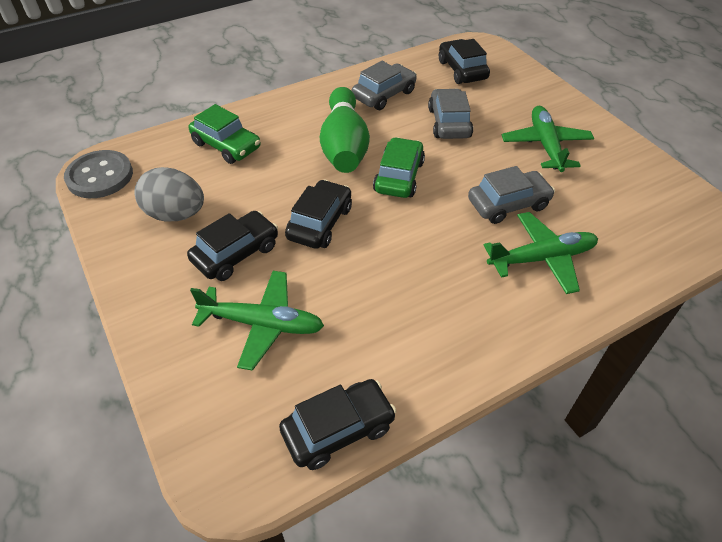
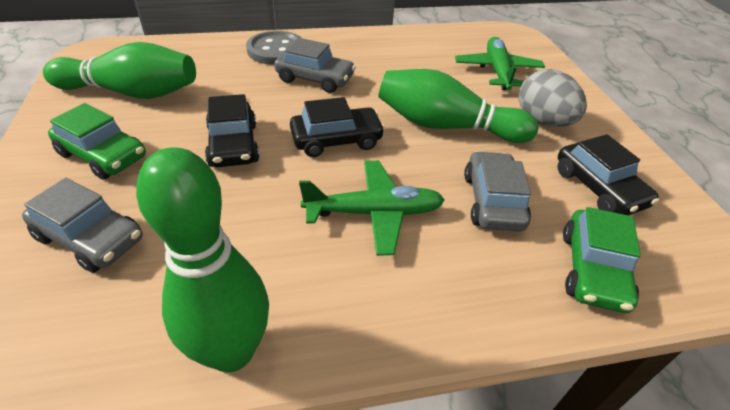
black car: 4 -> 3
green bowling pin: 1 -> 3
green plane: 3 -> 2

